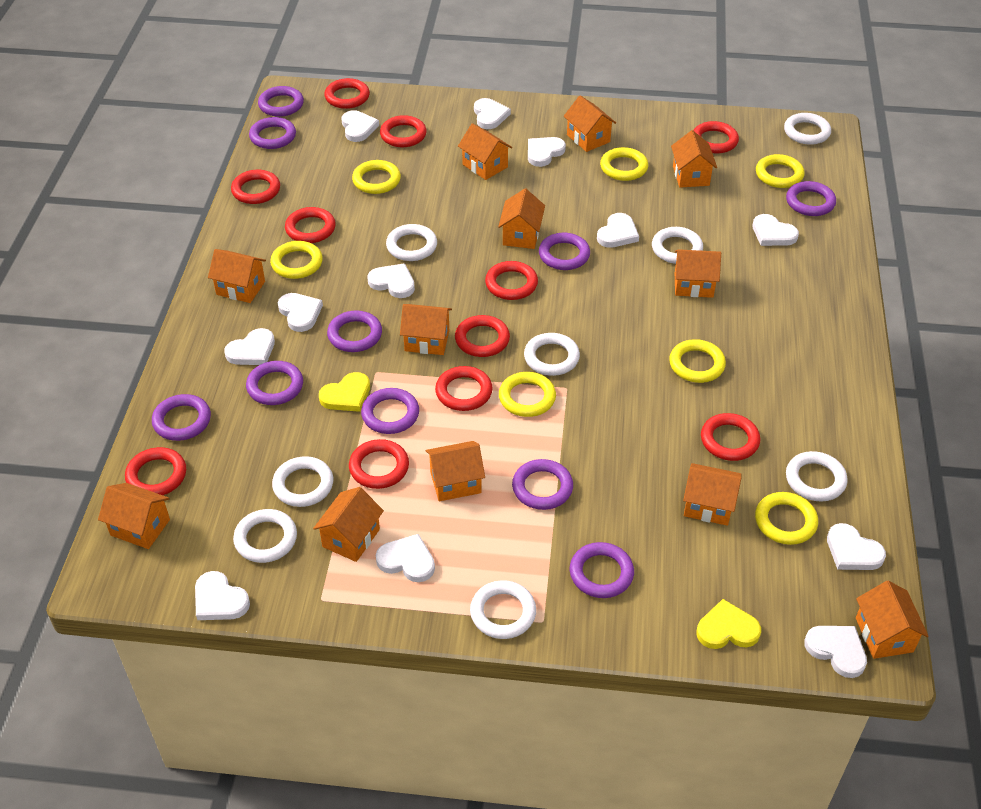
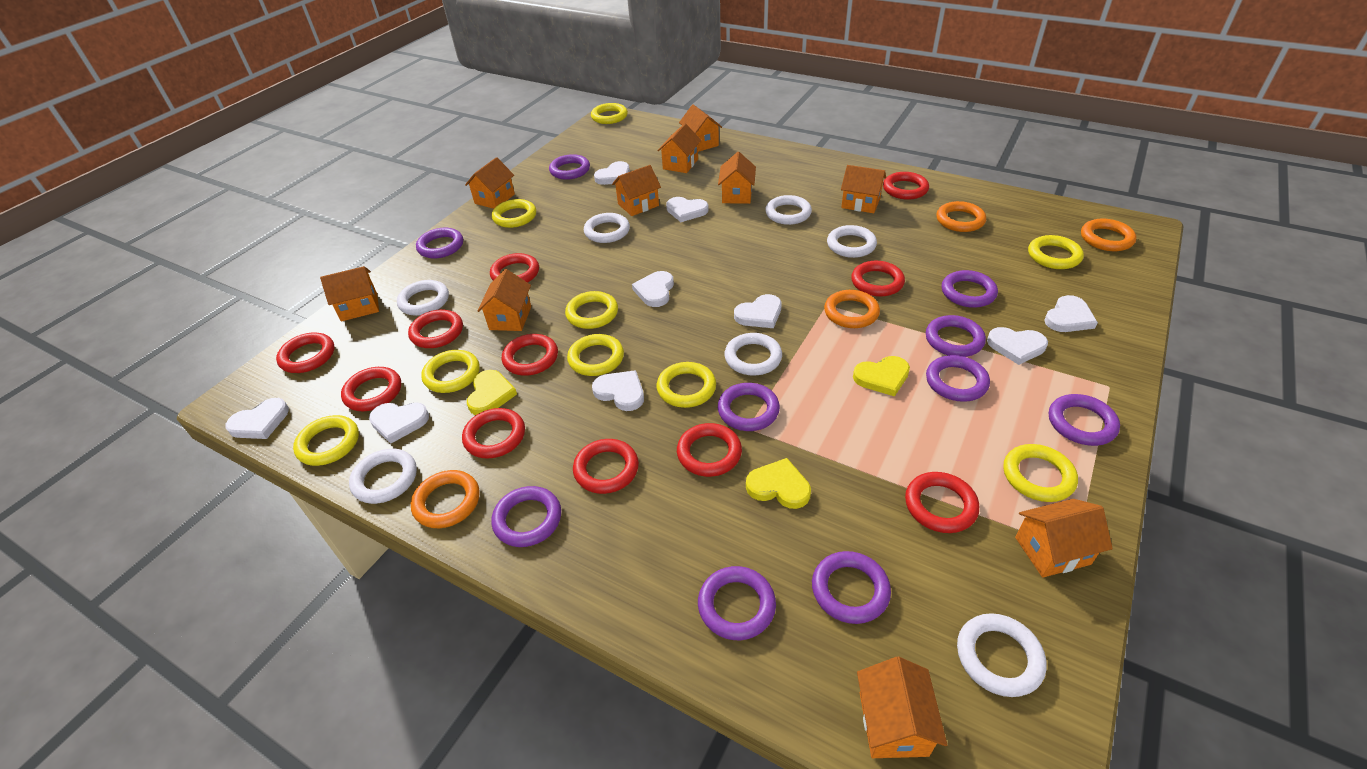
orange house: 12 -> 10
orange ring: 0 -> 4
white heart: 12 -> 9
white ring: 8 -> 7
yellow heart: 2 -> 3
yellow ring: 7 -> 9

